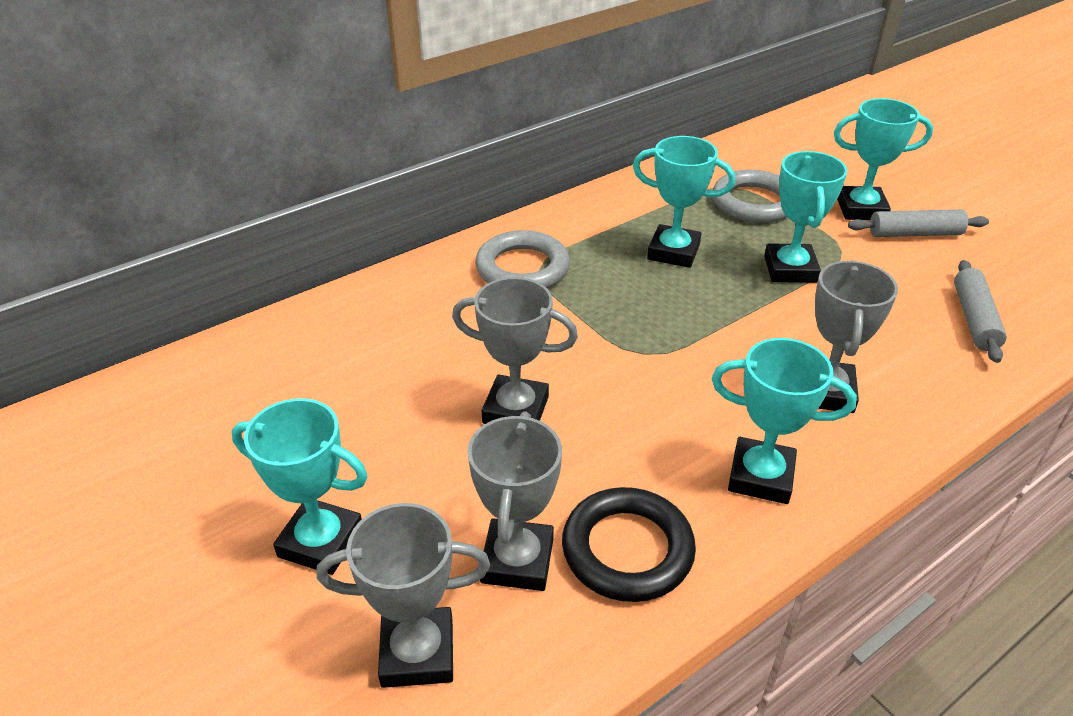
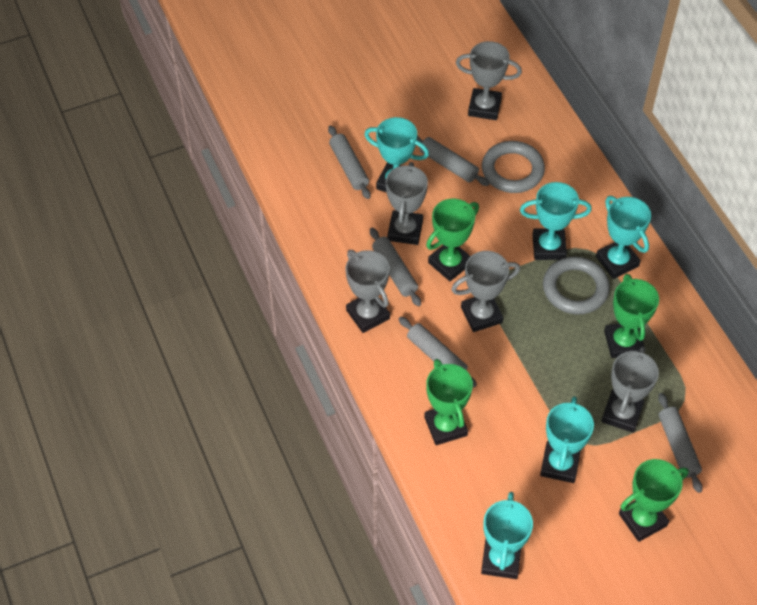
black ring: 1 -> 0
green trophy: 0 -> 4
grey rolling pin: 2 -> 5
grey trophy: 4 -> 5

